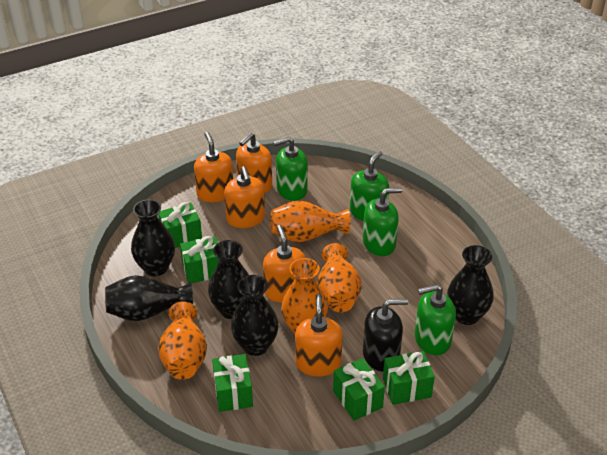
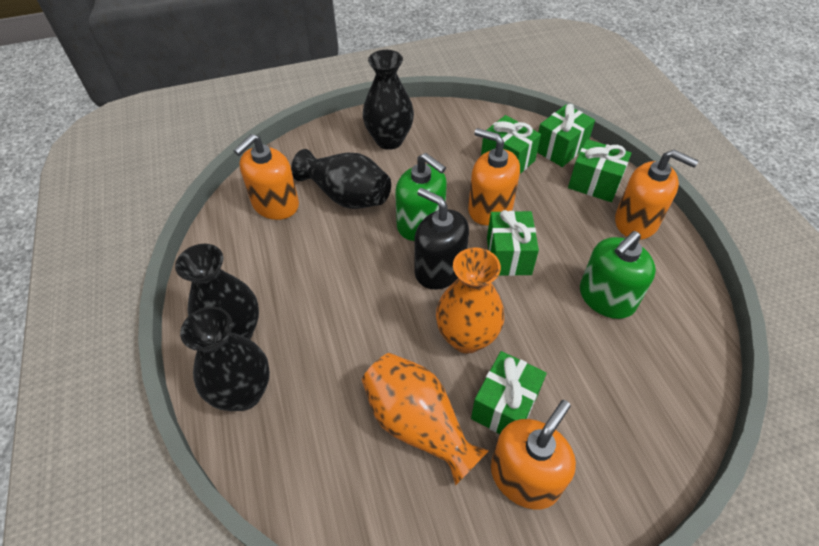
black vase: 5 -> 4
green soap dispenser: 4 -> 2
orange soap dispenser: 5 -> 4
orange vase: 4 -> 2

